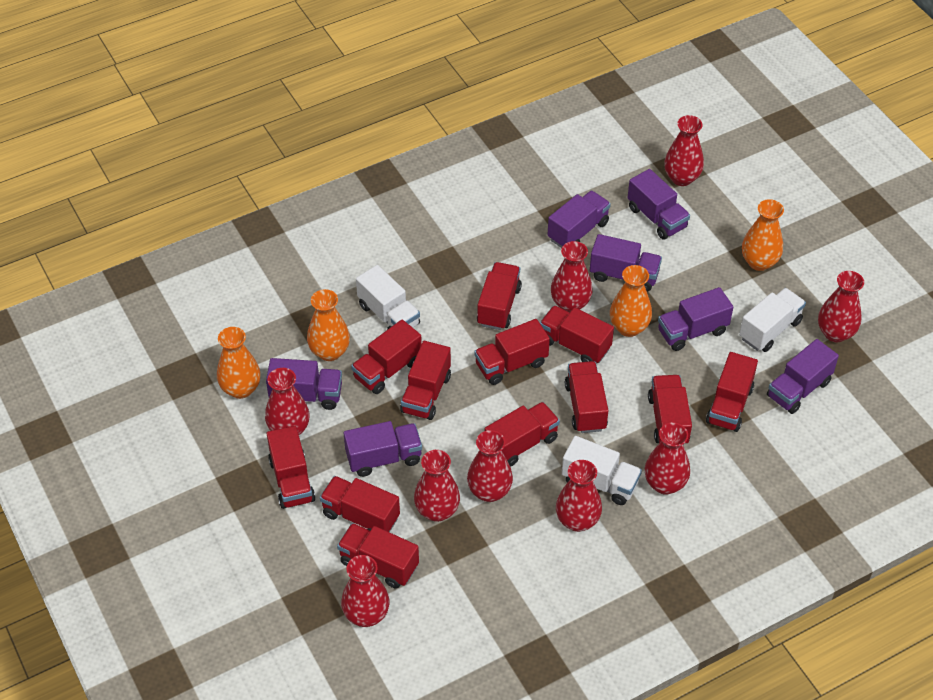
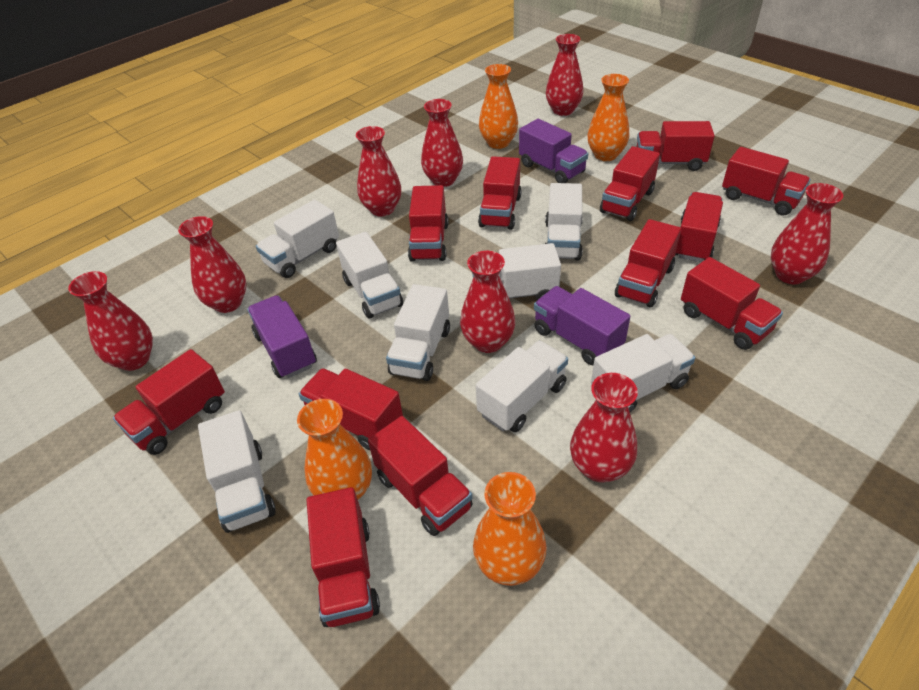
purple truck: 7 -> 3
red vase: 9 -> 8
white truck: 3 -> 8

